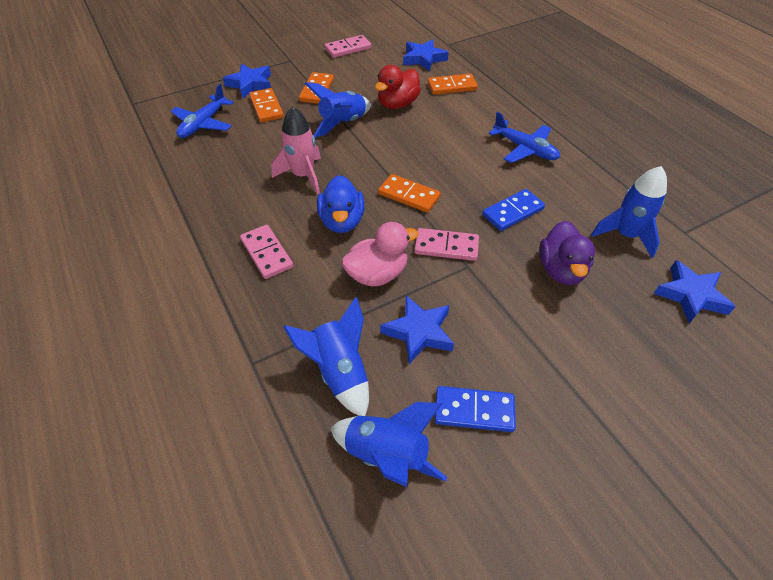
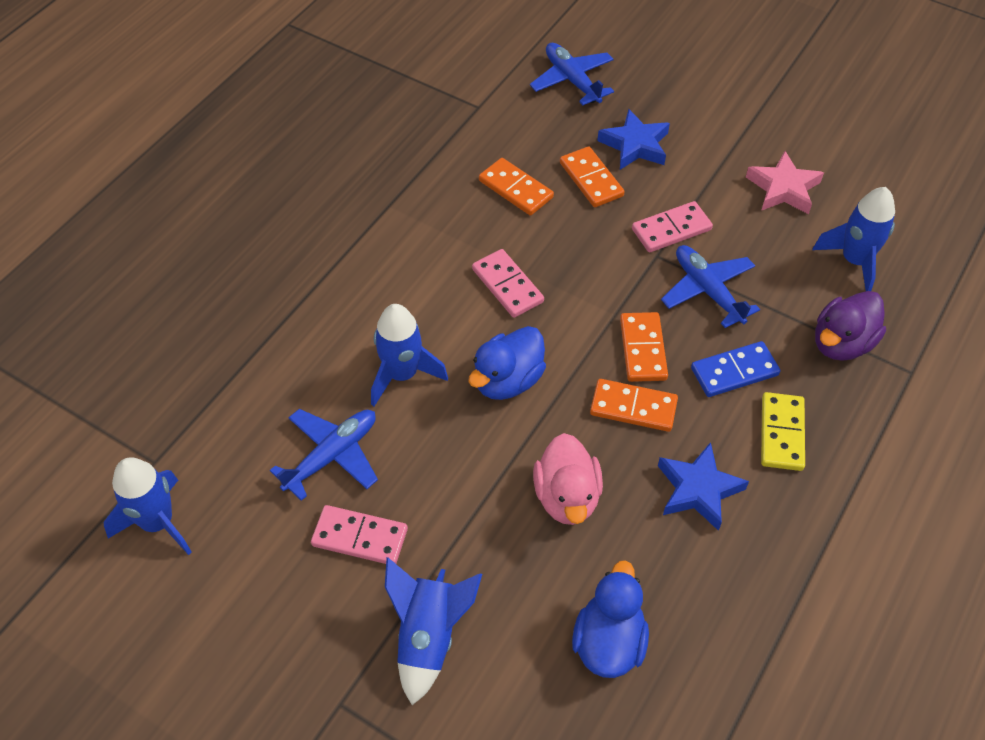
blue domino: 2 -> 1
blue duck: 1 -> 2
blue plane: 2 -> 3
blue star: 4 -> 2
pink rocket: 1 -> 0
pink star: 0 -> 1
red duck: 1 -> 0
yellow domino: 0 -> 1

